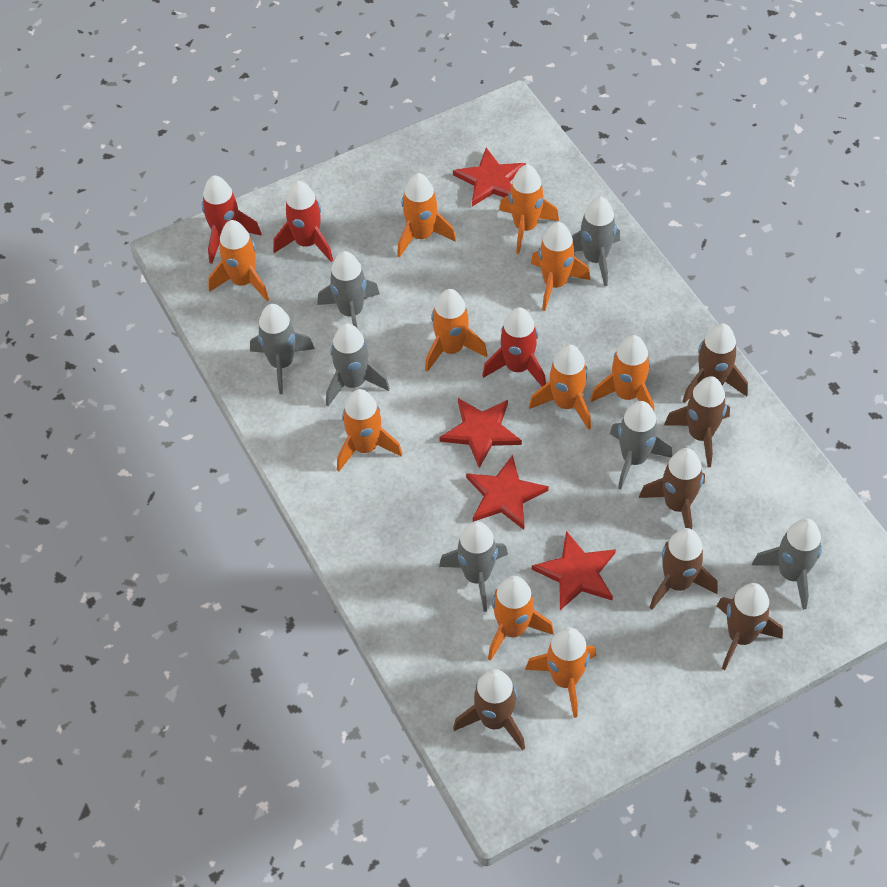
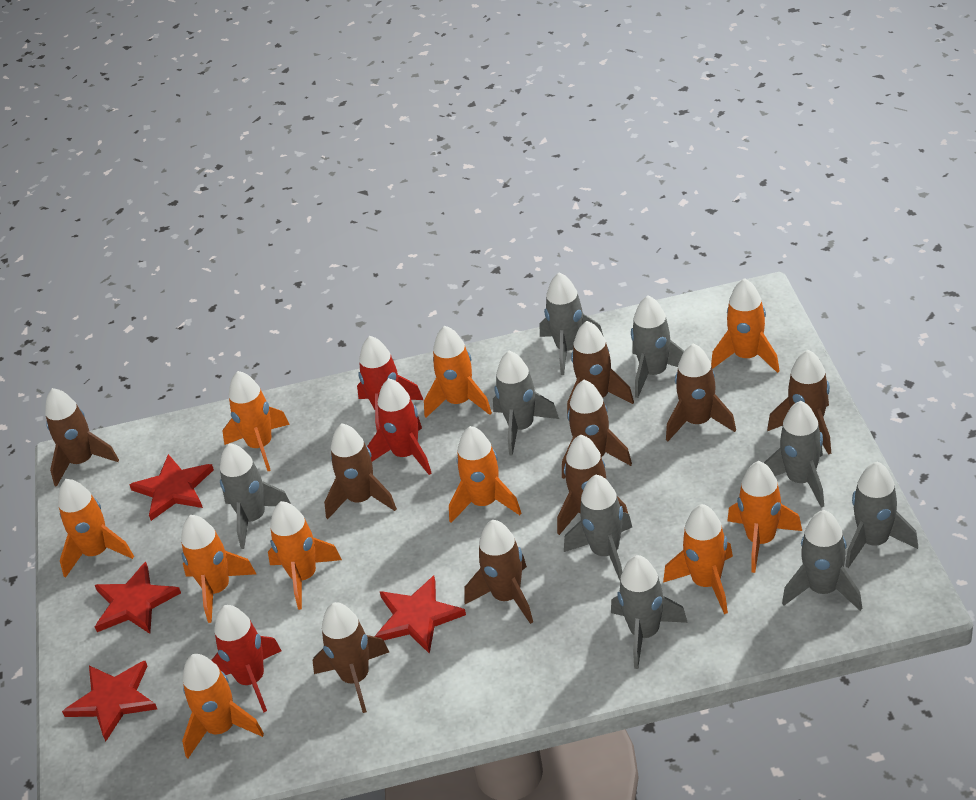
brown rocket: 6 -> 9
grey rocket: 7 -> 9

